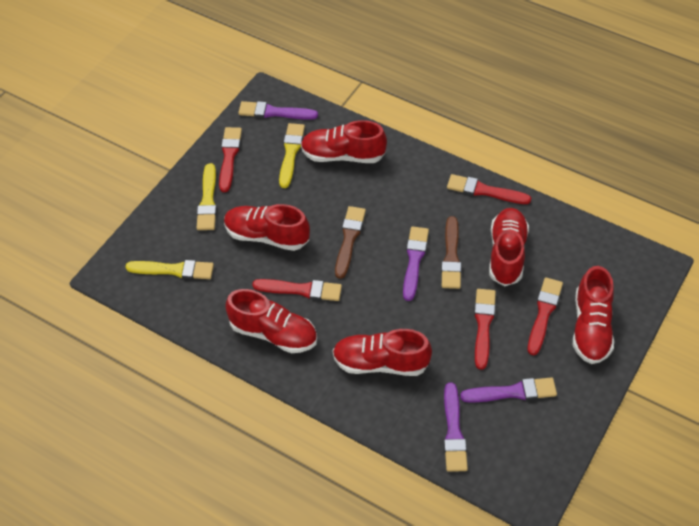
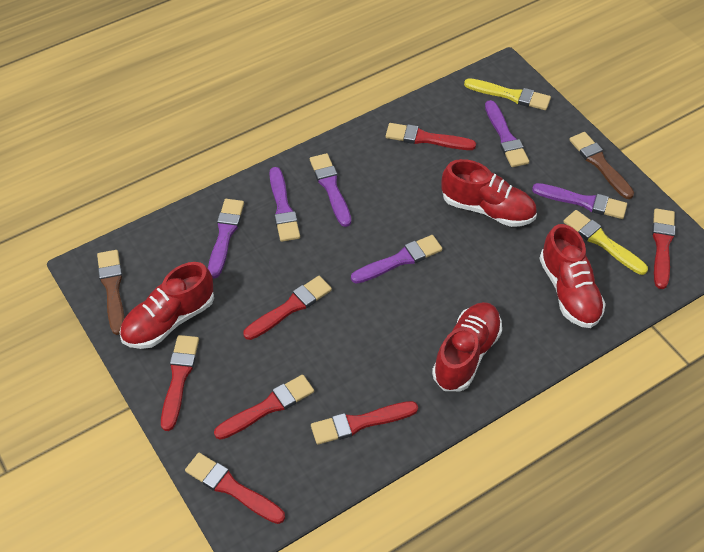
purple brush: 4 -> 6
red brush: 5 -> 7
red shoe: 6 -> 4
yellow brush: 3 -> 2

